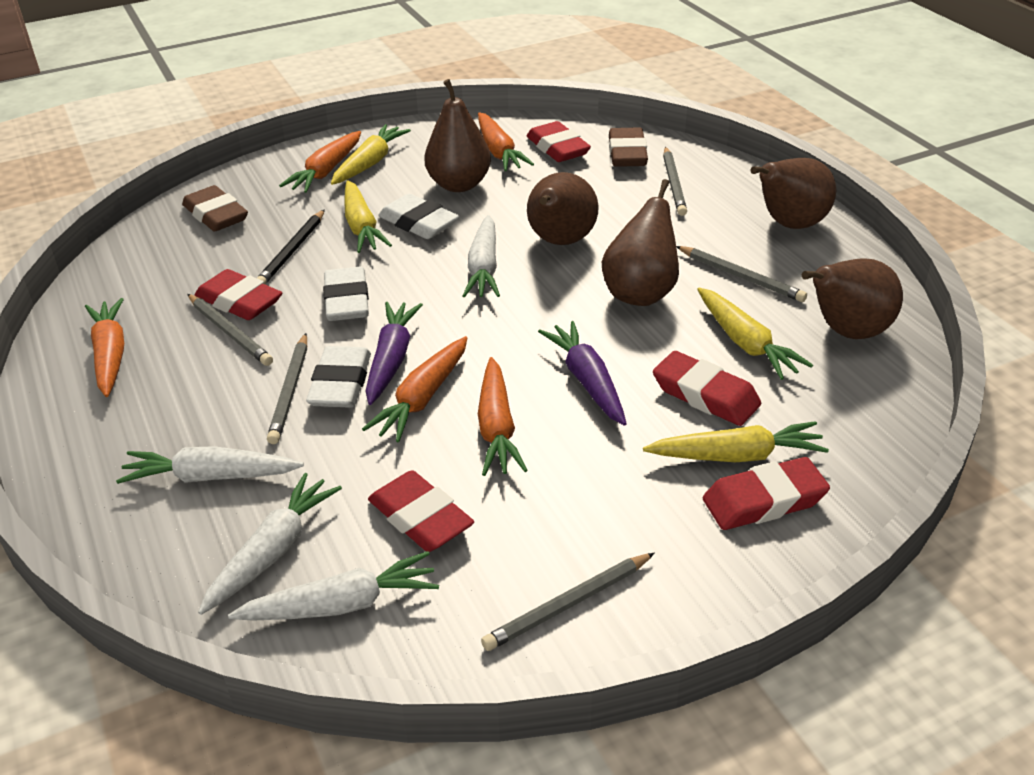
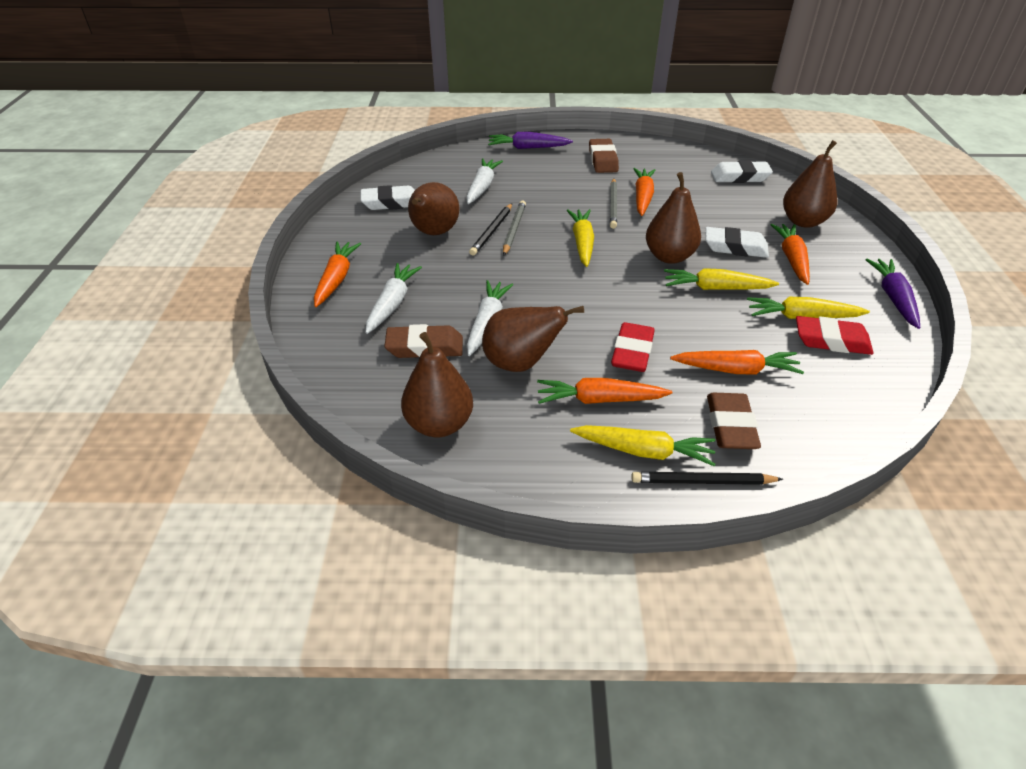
black pencil: 1 -> 2
brown eraser: 2 -> 3
grey pencil: 5 -> 2
red eraser: 5 -> 2
white carrot: 4 -> 3

